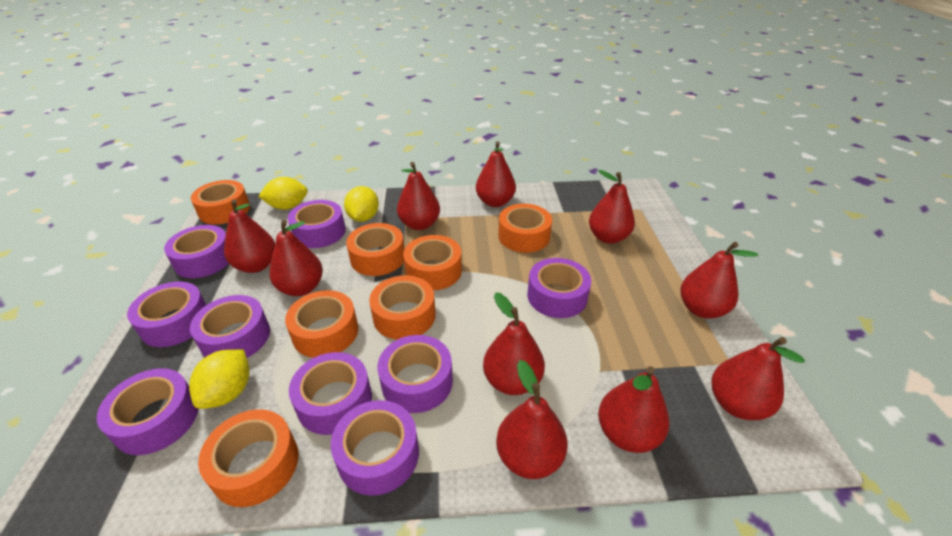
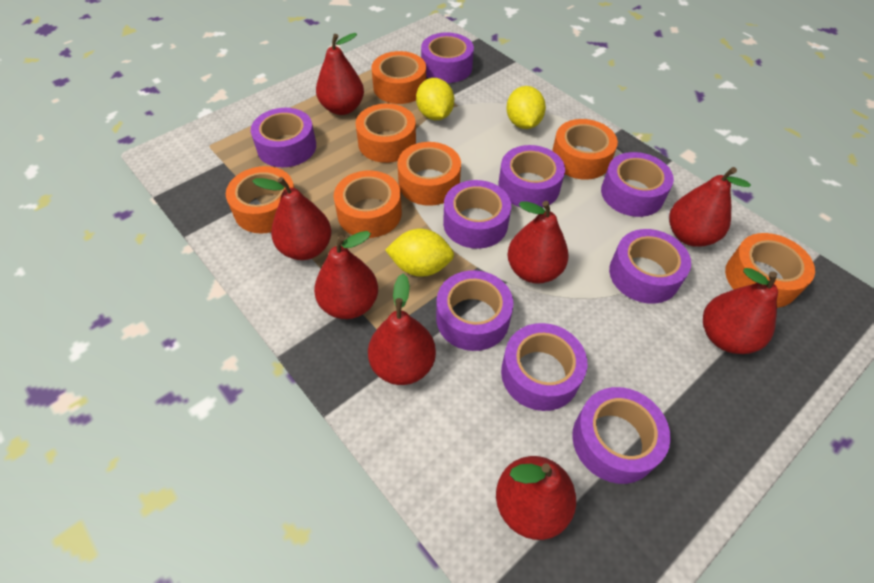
red pear: 10 -> 8

